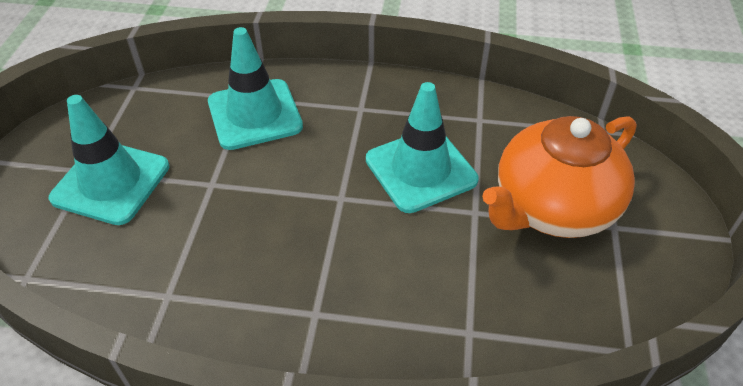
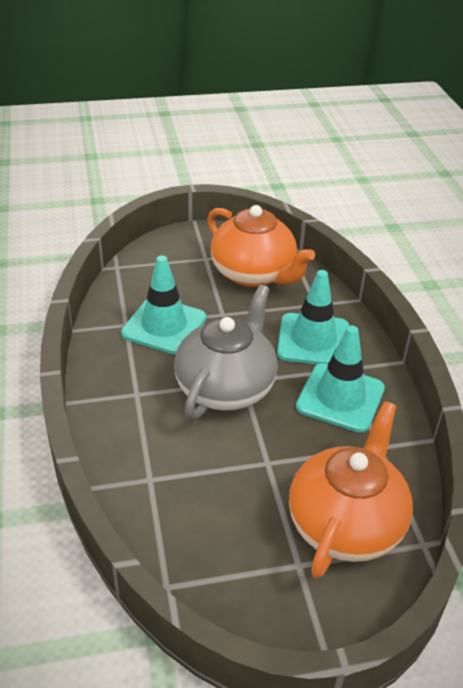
grey teapot: 0 -> 1
orange teapot: 1 -> 2

